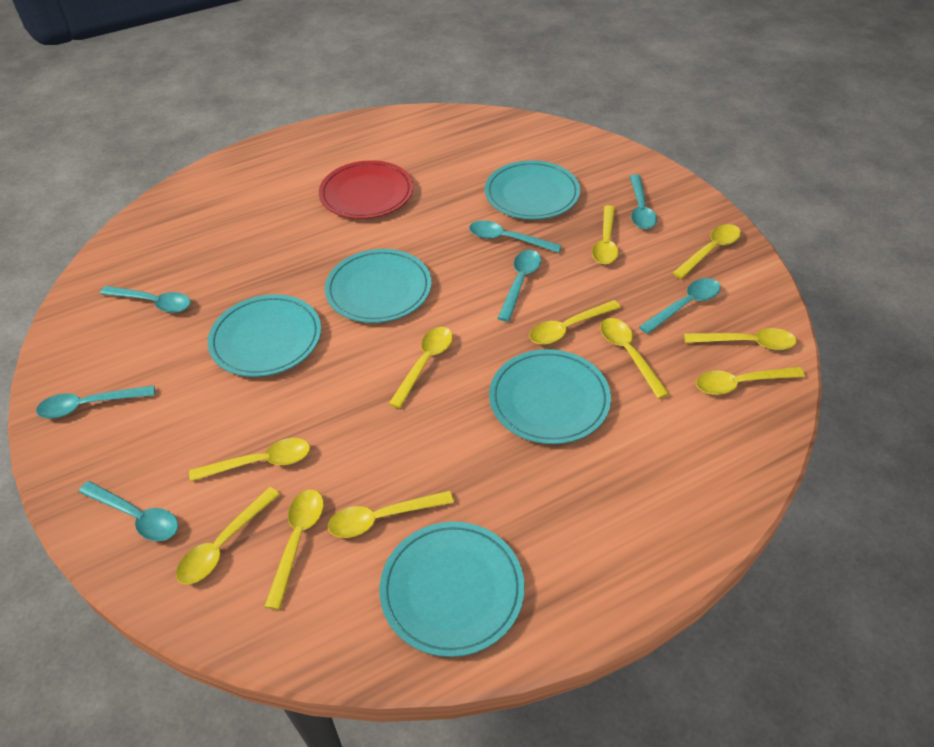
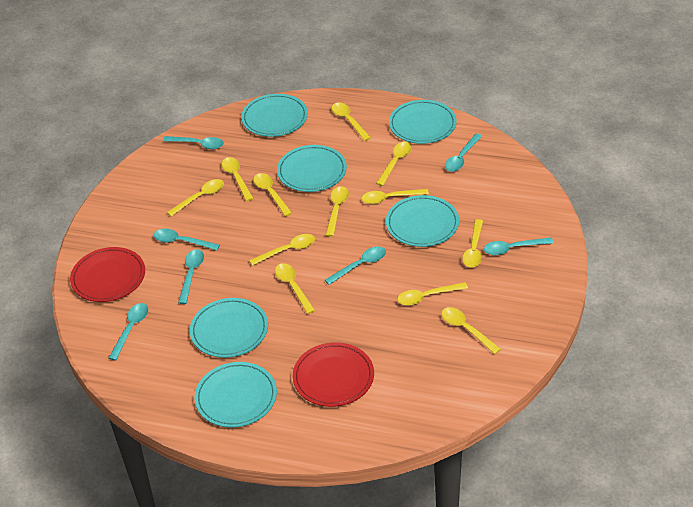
red plate: 1 -> 2
turquoise plate: 5 -> 6
yellow spoon: 11 -> 12

